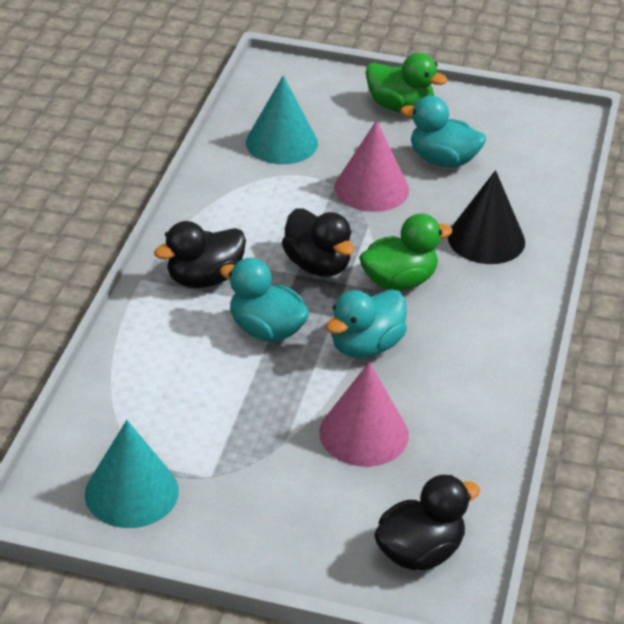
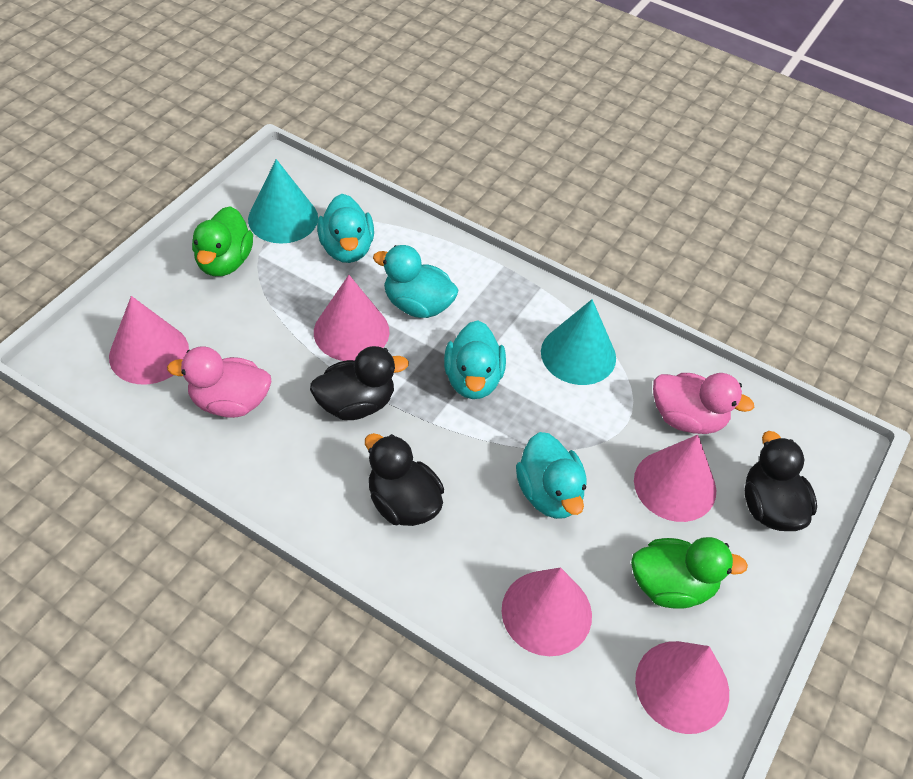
black cone: 1 -> 0
pink cone: 2 -> 5
pink duck: 0 -> 2
turquoise duck: 3 -> 4

